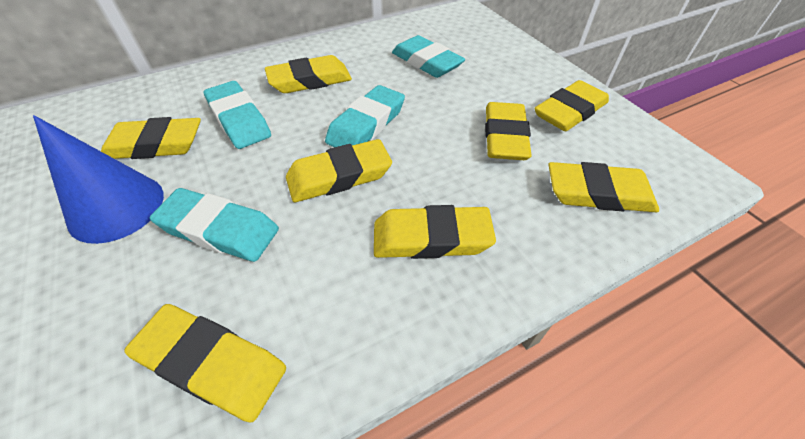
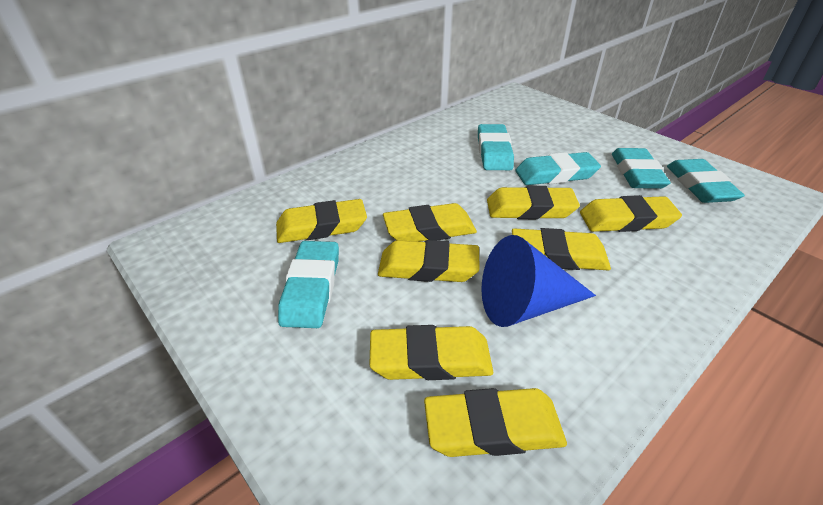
turquoise eraser: 4 -> 5

